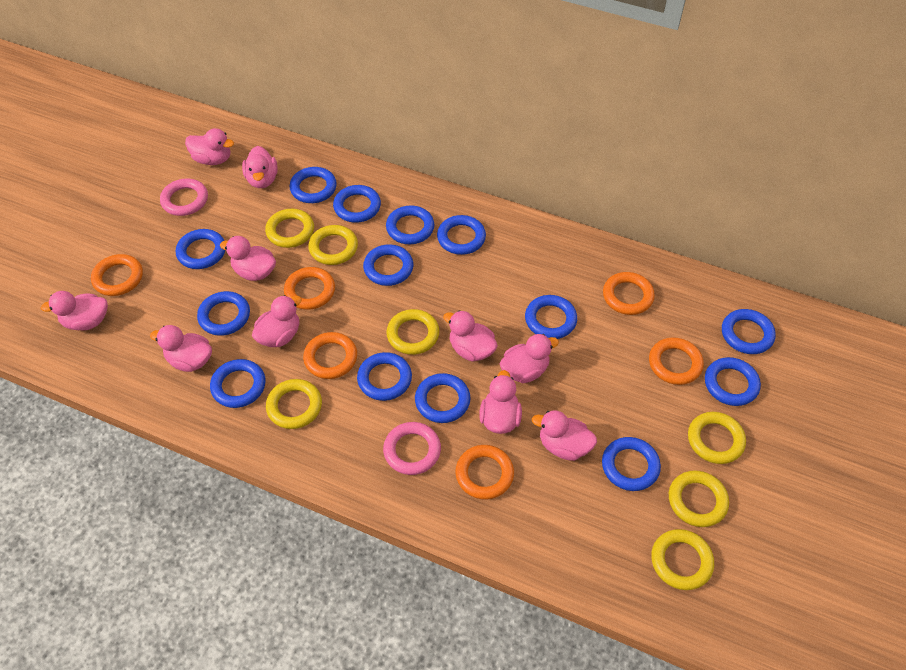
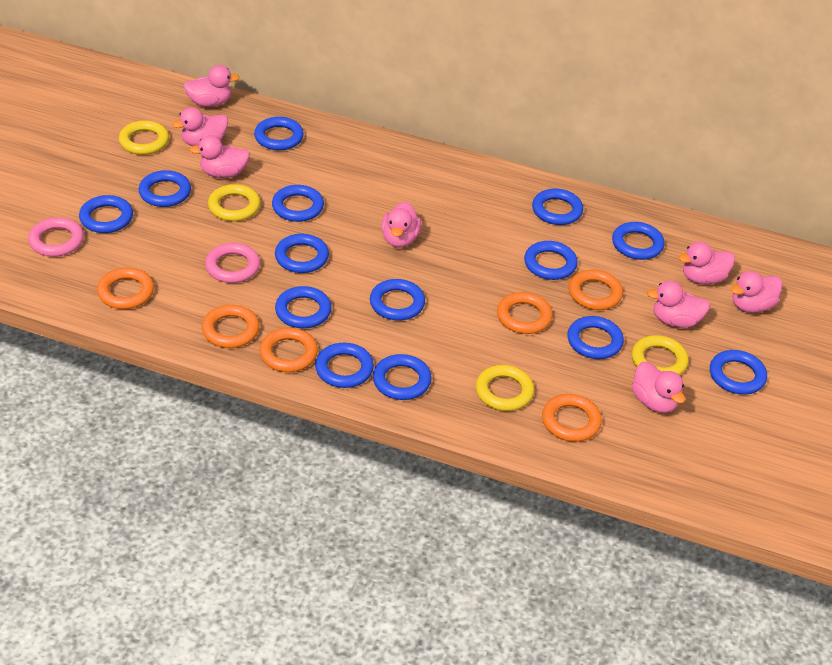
pink duck: 10 -> 8
yellow ring: 7 -> 4

